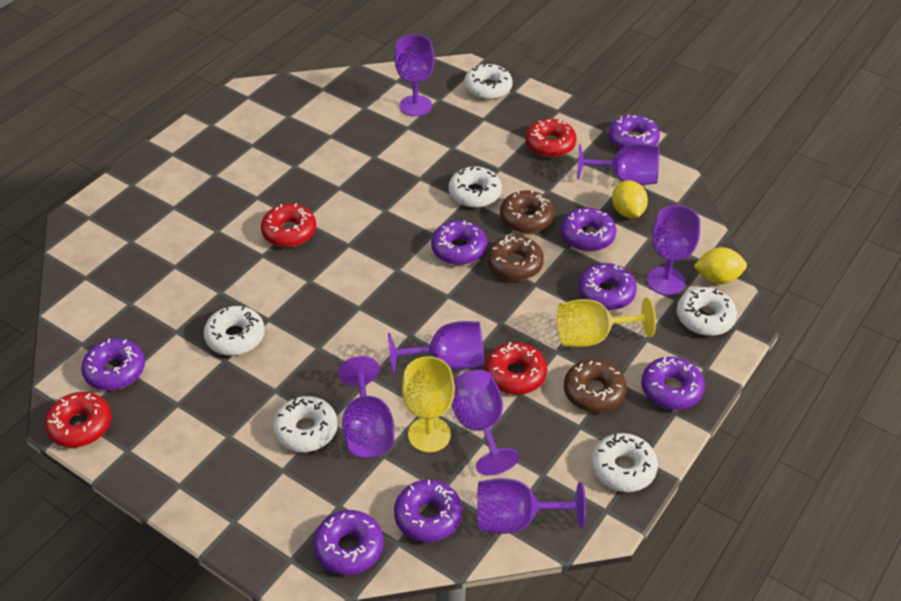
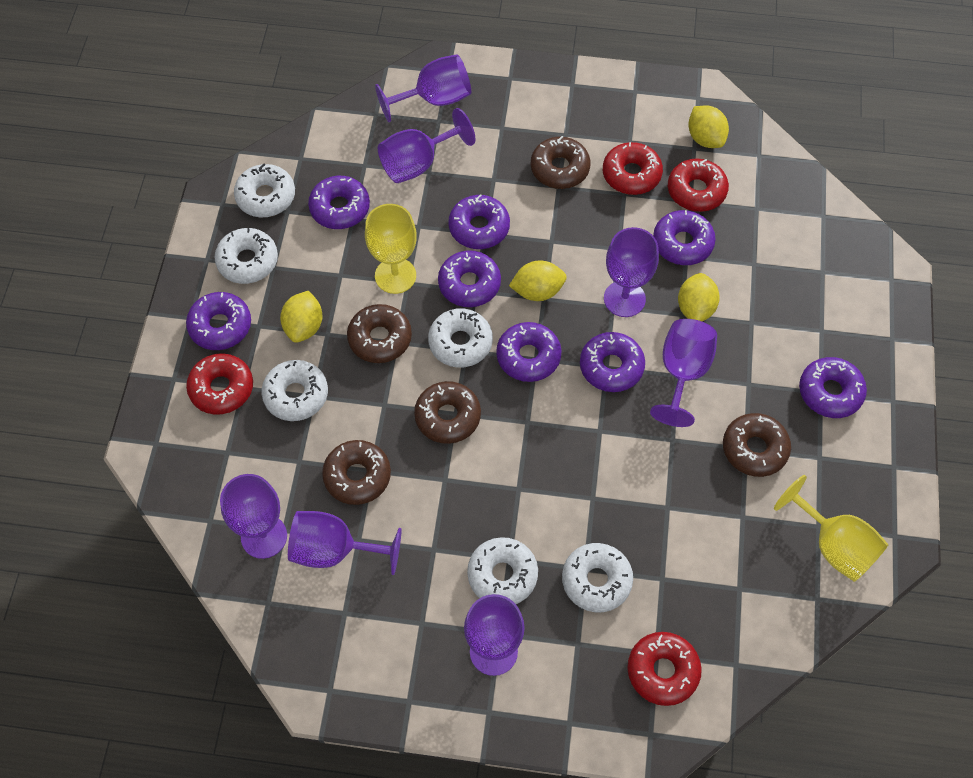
brown donut: 3 -> 5
yellow lemon: 2 -> 4

